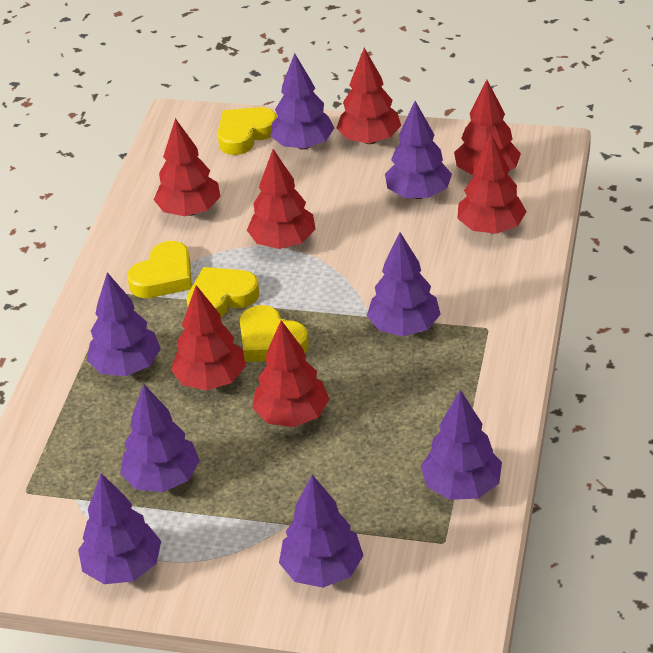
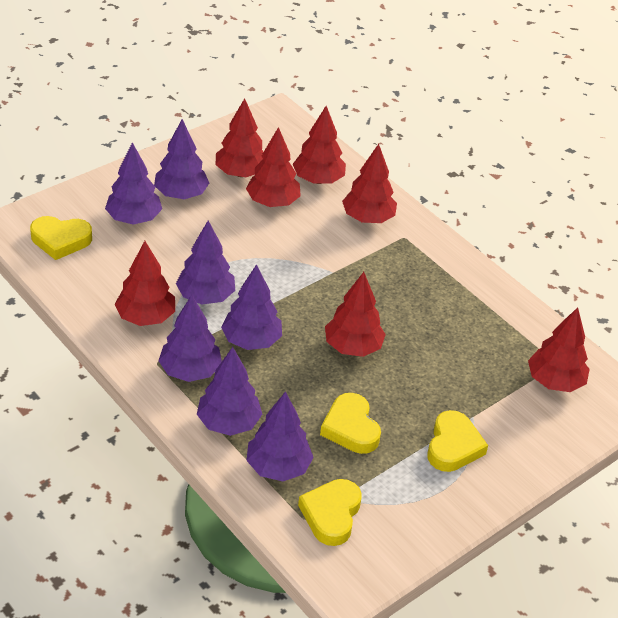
purple tree: 8 -> 7

